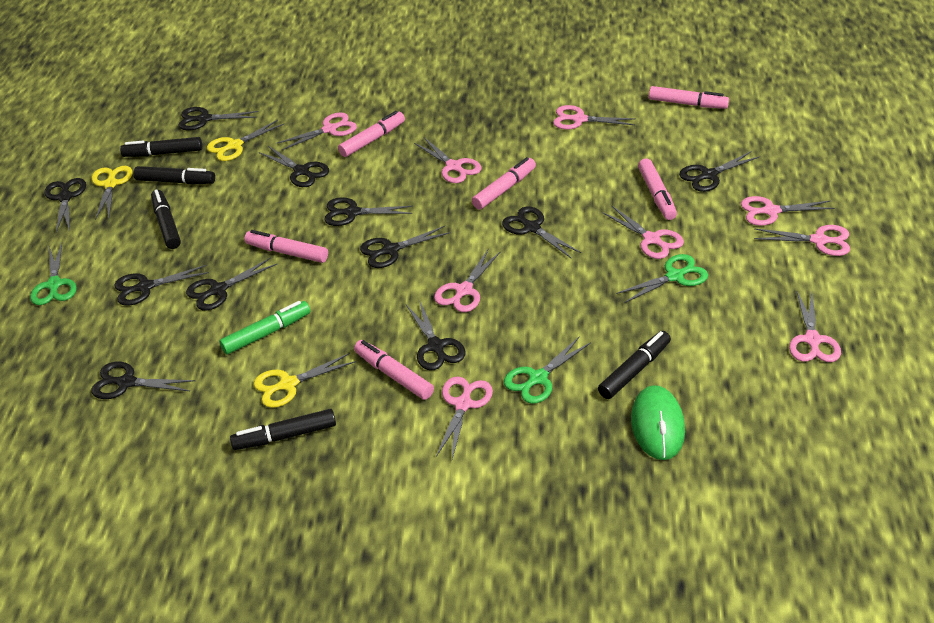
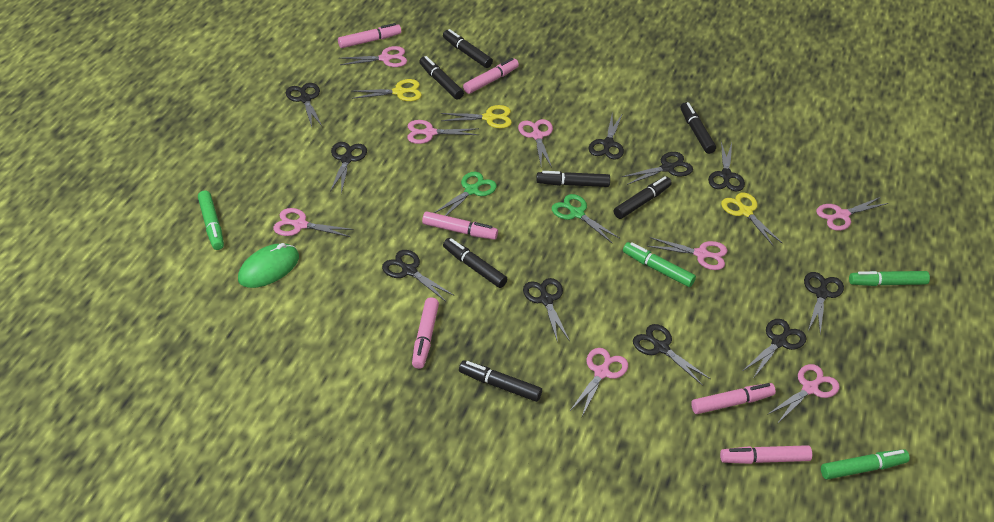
black marker: 5 -> 7
black scissors: 11 -> 10
green marker: 1 -> 4
green scissors: 3 -> 2
pink scissors: 9 -> 8

